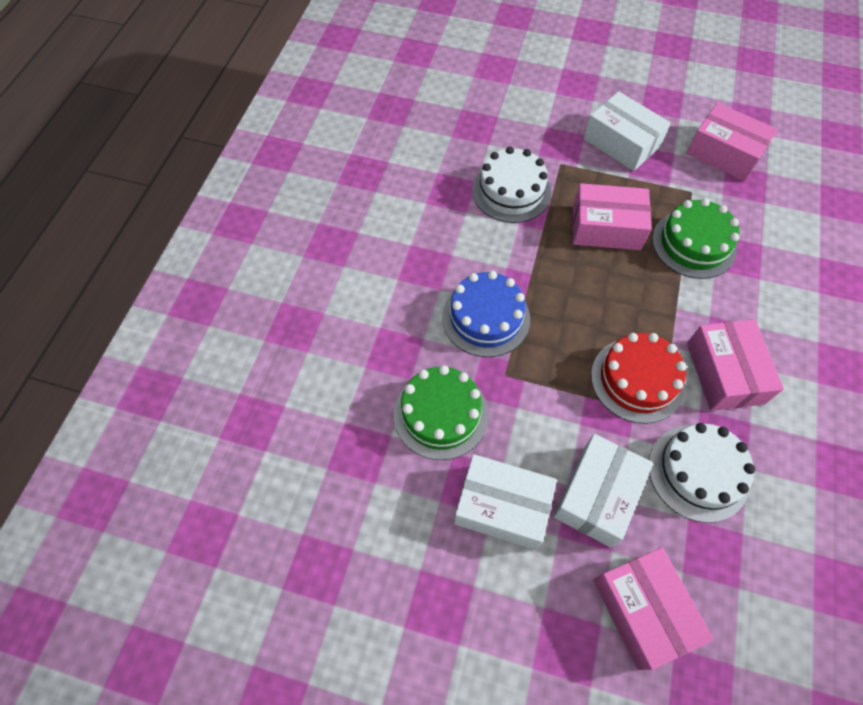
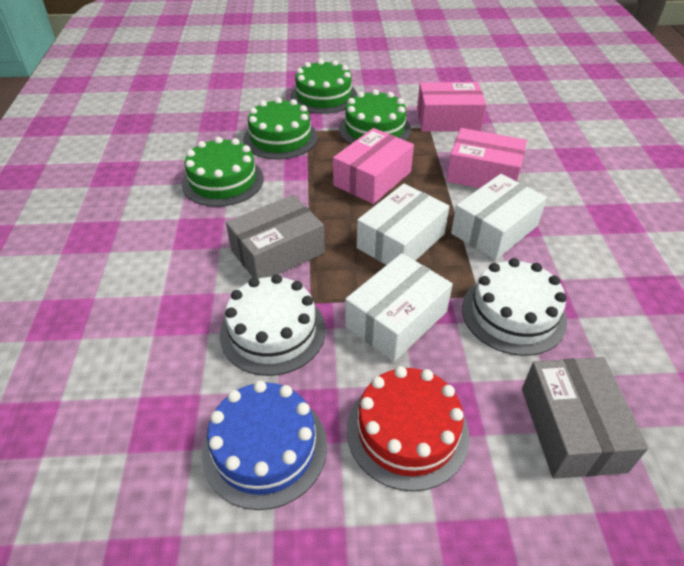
green cake: 2 -> 4
grey box: 0 -> 2
pink box: 4 -> 3

